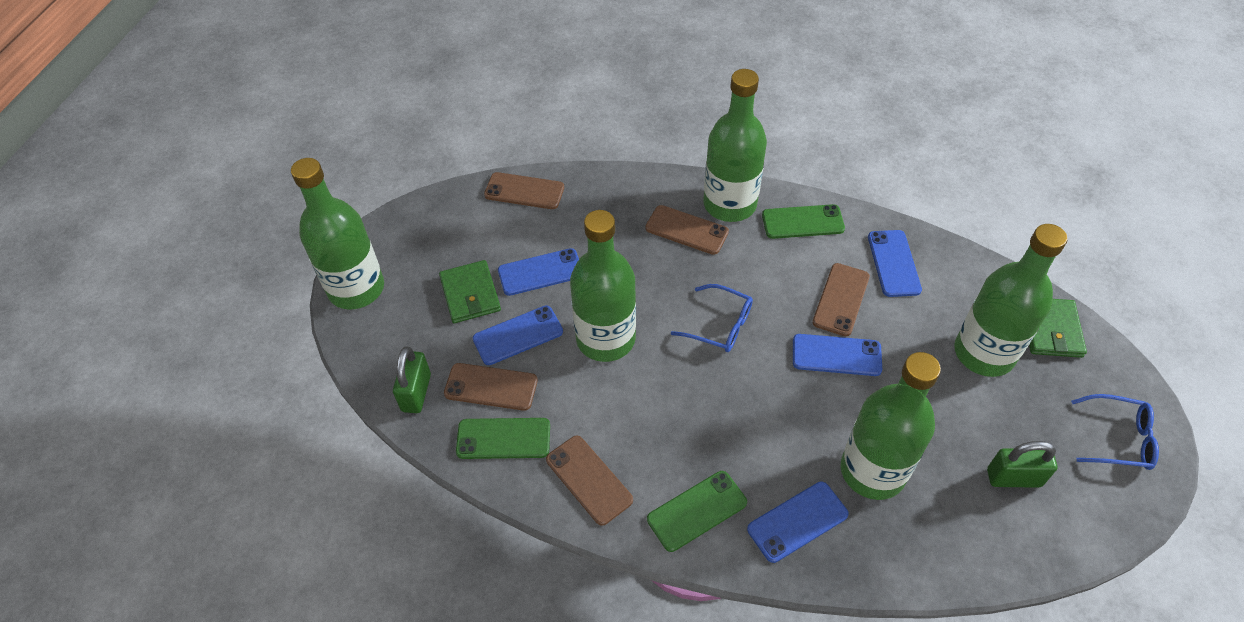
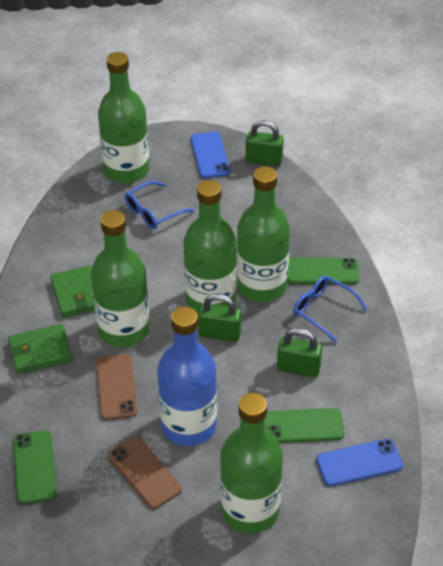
blue bottle: 0 -> 1
blue phone: 5 -> 2
brown phone: 5 -> 2
green padlock: 2 -> 3

